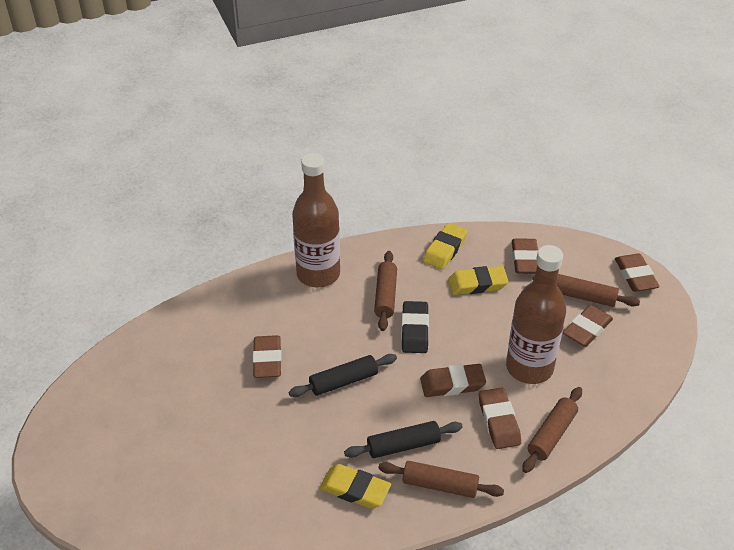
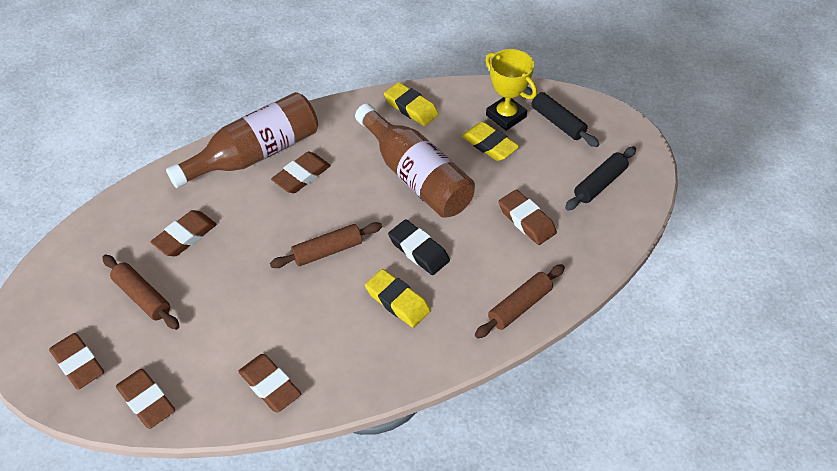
brown rolling pin: 4 -> 3
yellow trophy: 0 -> 1

